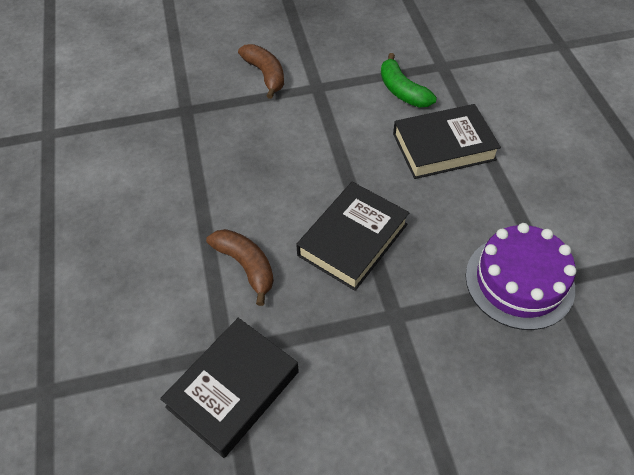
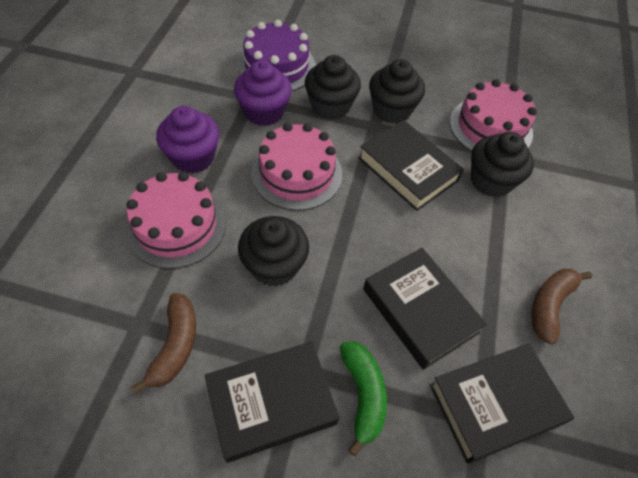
black book: 3 -> 4
black cupcake: 0 -> 4
pink cake: 0 -> 3
purple cupcake: 0 -> 2

